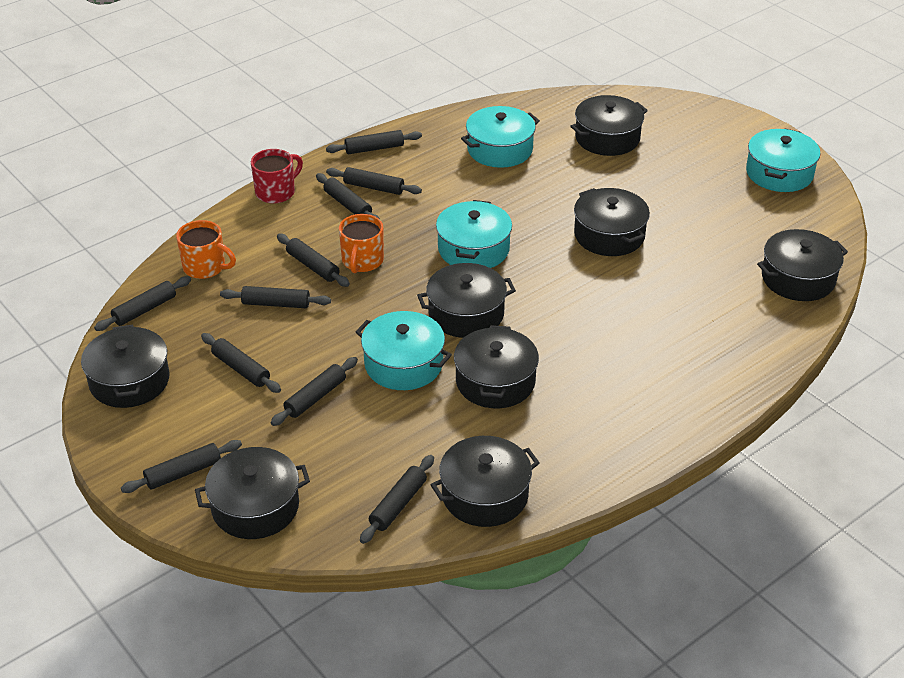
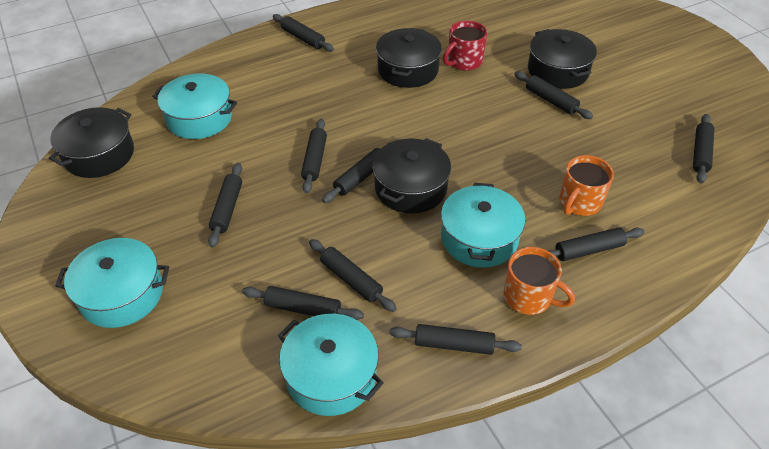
black pot: 8 -> 4

